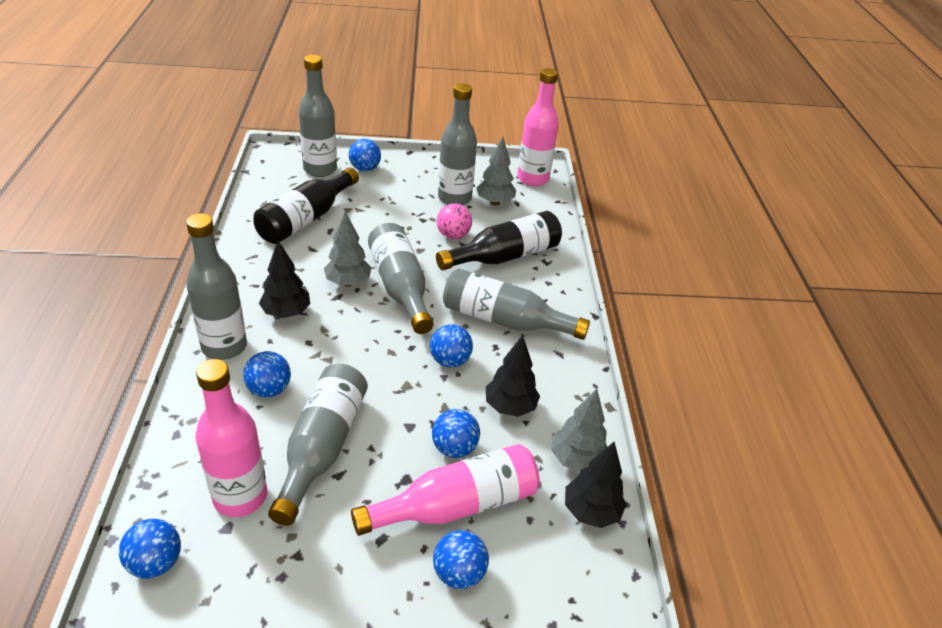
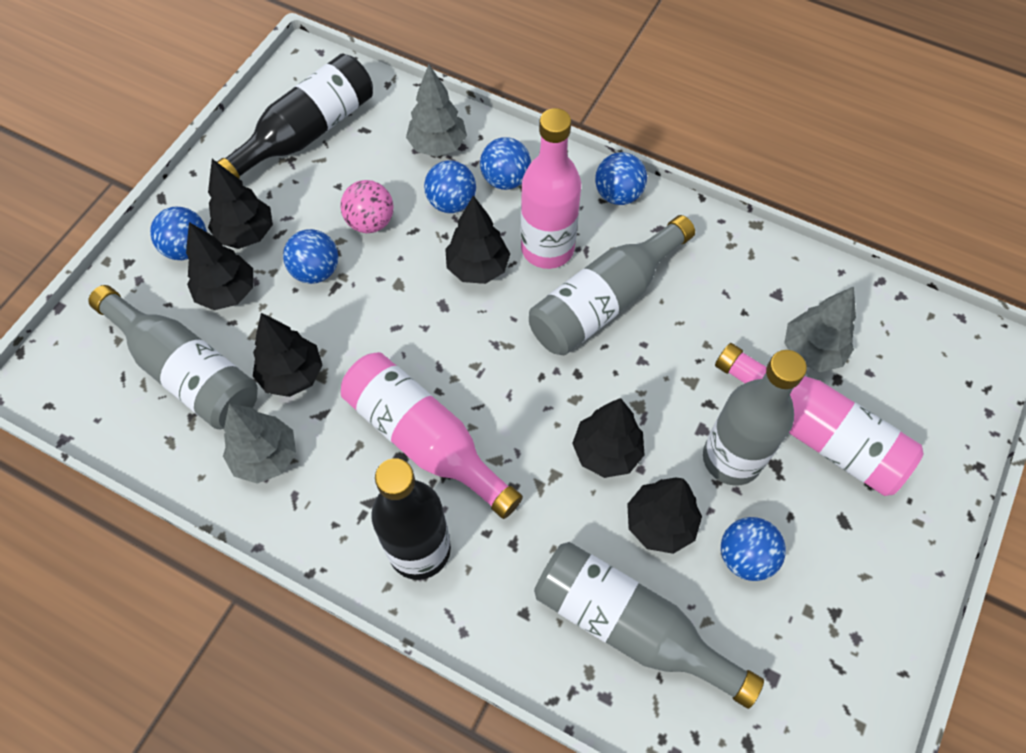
black tree: 3 -> 6
grey bottle: 6 -> 4

